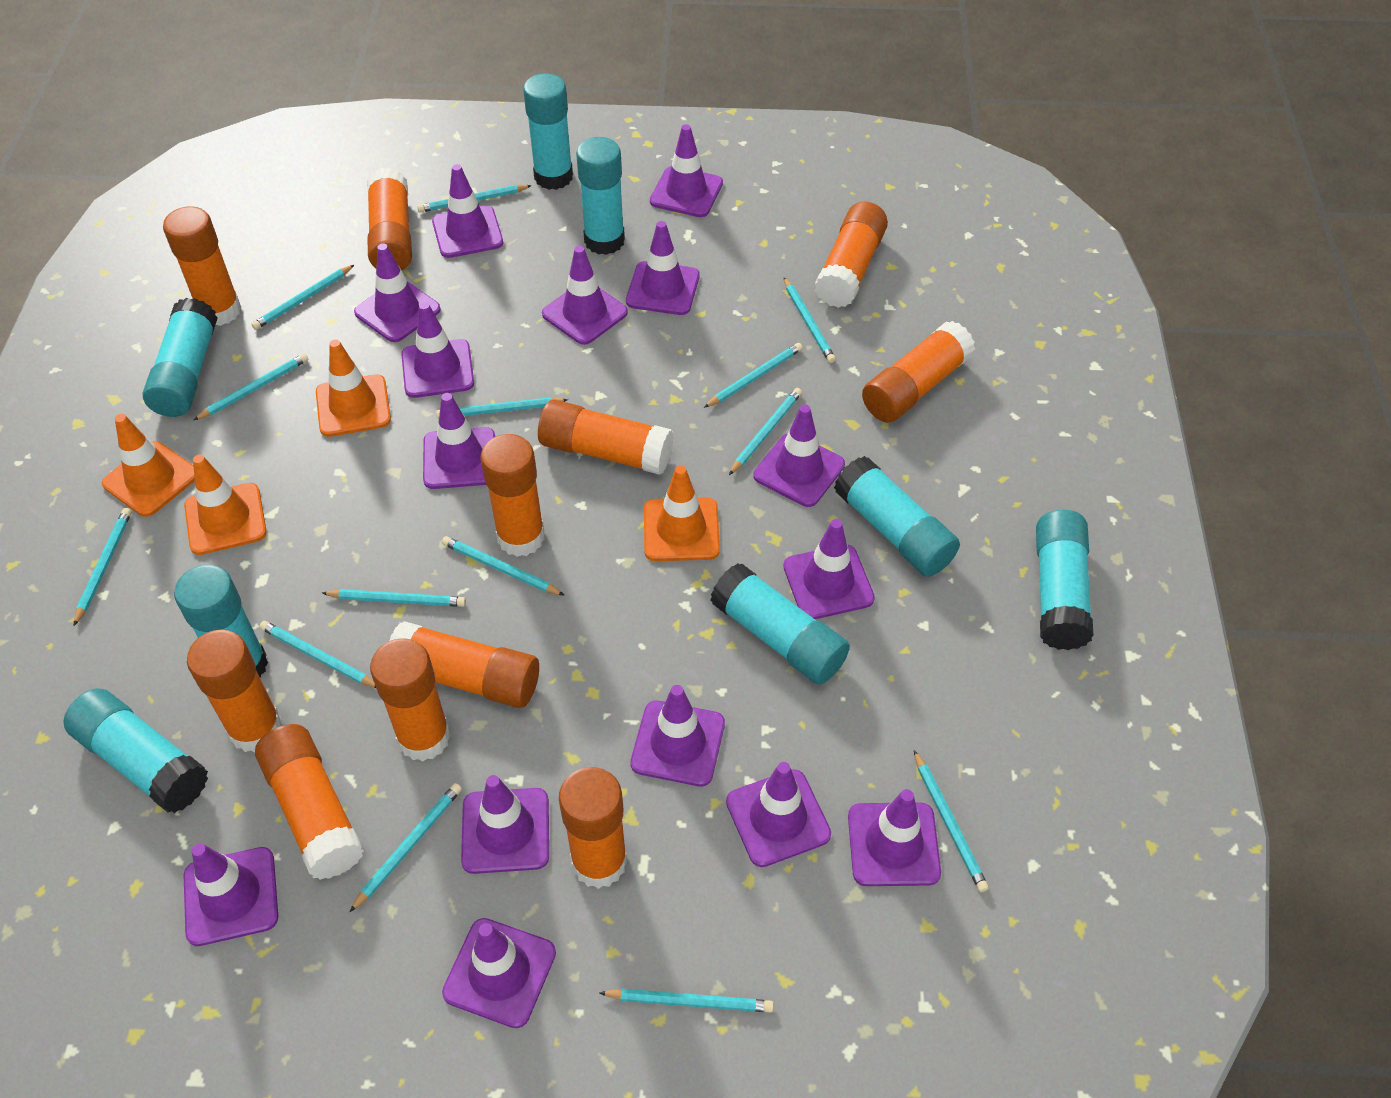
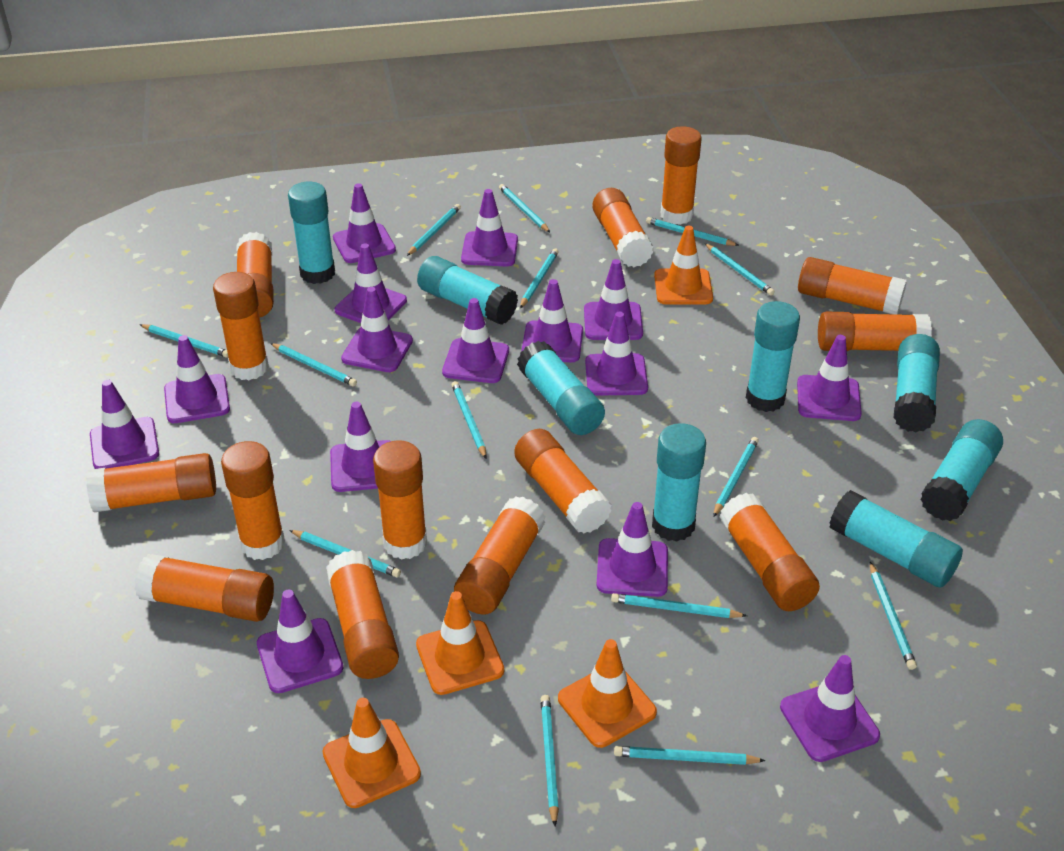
orange glue stick: 11 -> 14

